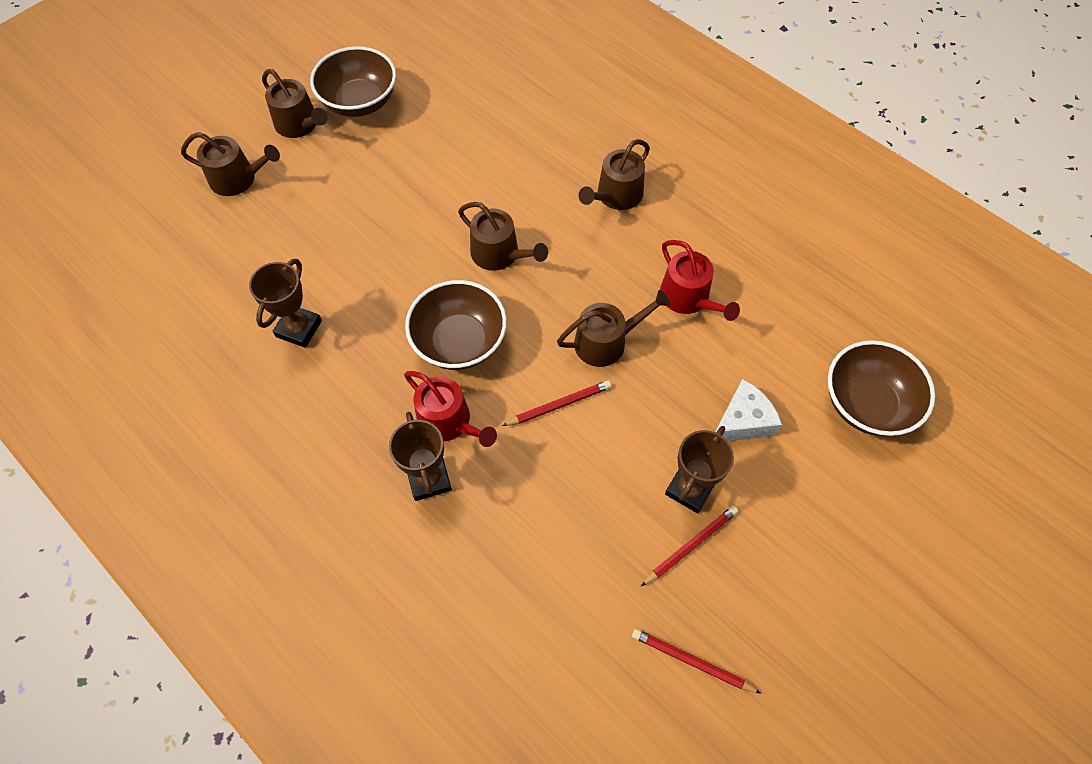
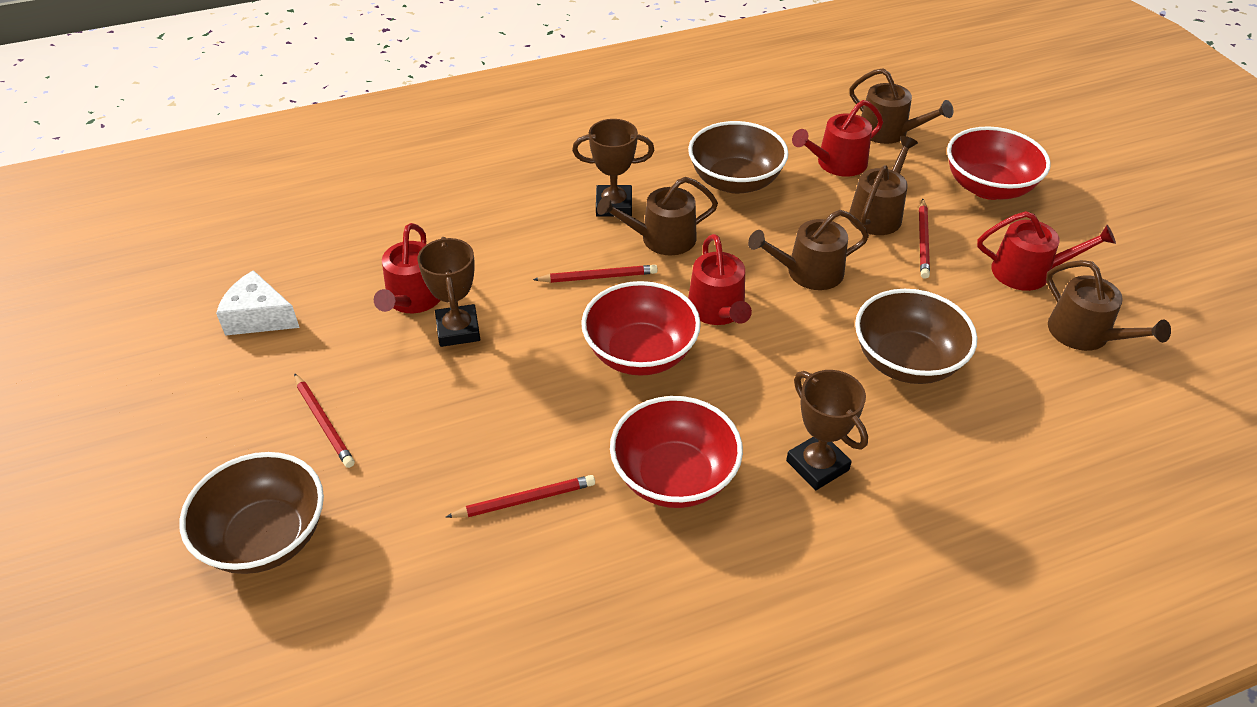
red bowl: 0 -> 3
red pencil: 3 -> 4
red watering can: 2 -> 4

